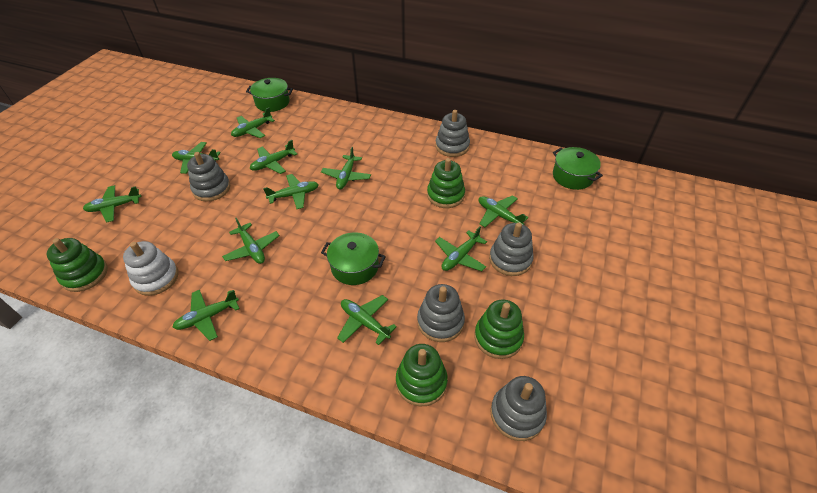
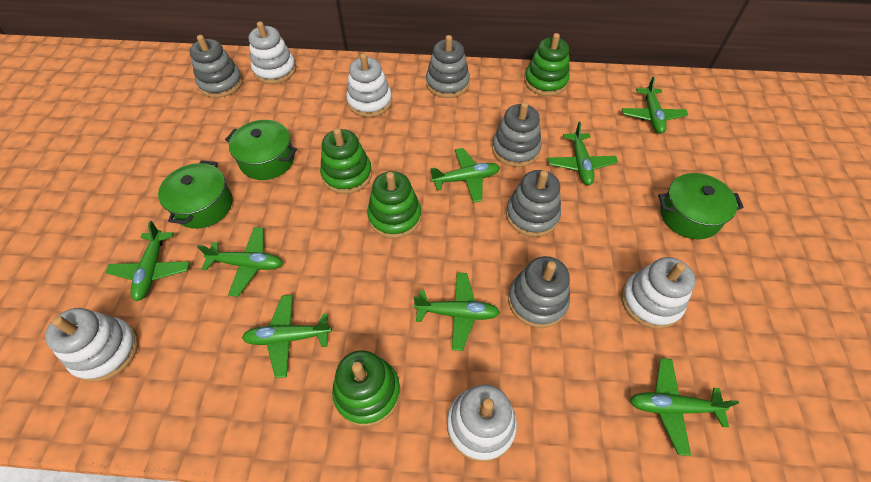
green plane: 11 -> 8
white stacking toy: 1 -> 5

